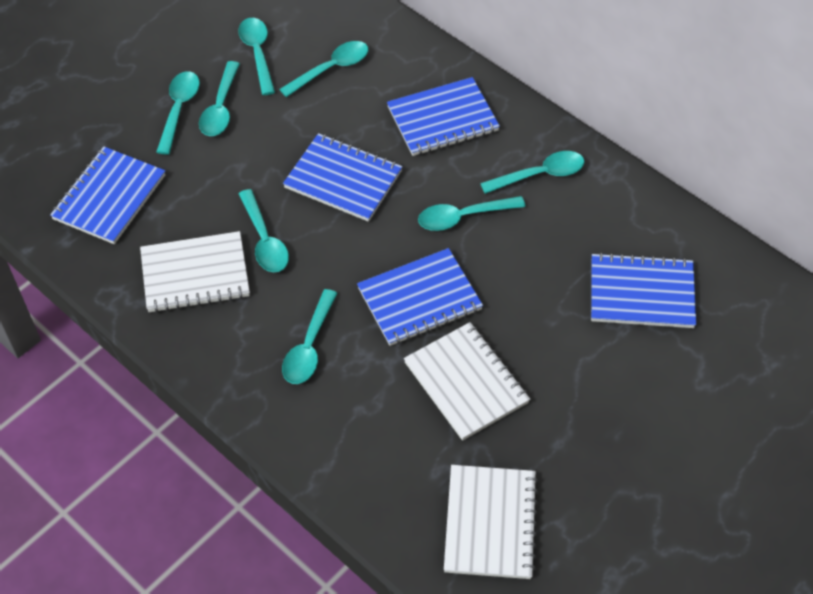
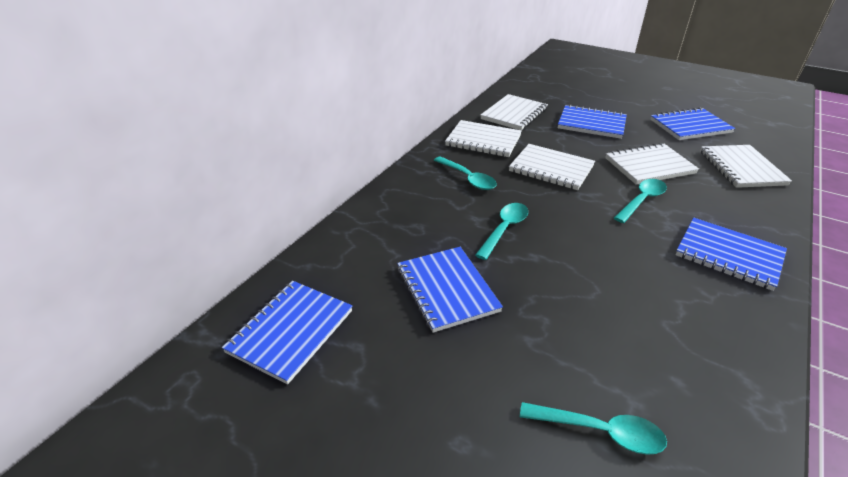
turquoise spoon: 8 -> 4
white notebook: 3 -> 5

